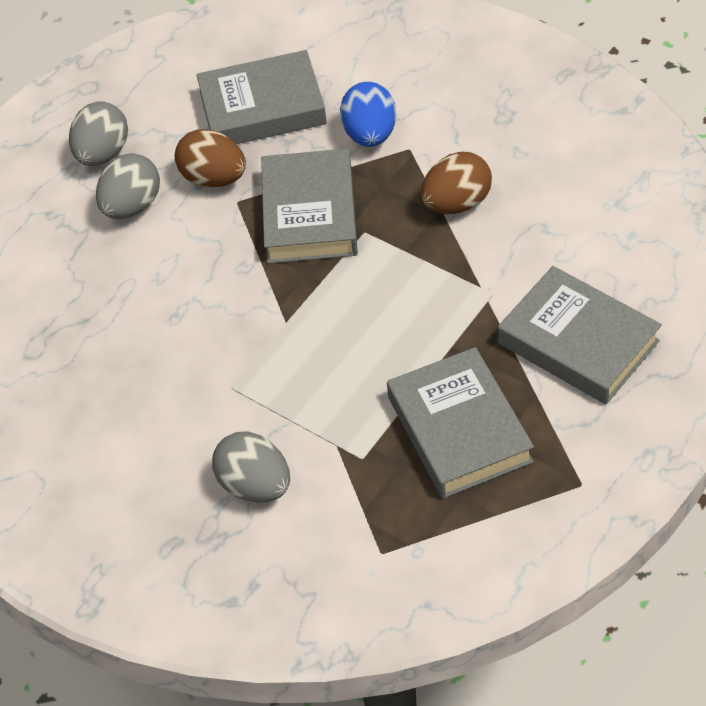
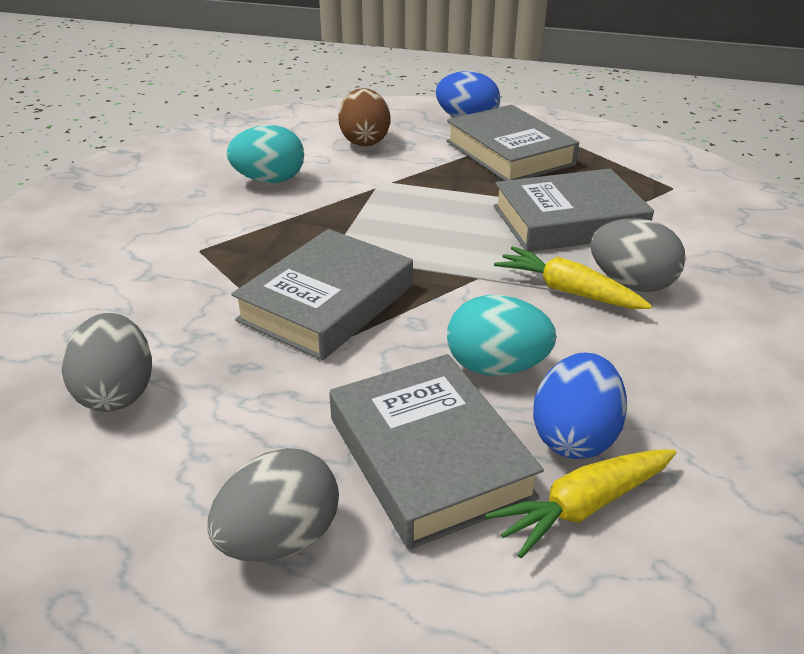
blue egg: 1 -> 2
brown egg: 2 -> 1
turquoise egg: 0 -> 2
yellow carrot: 0 -> 2

